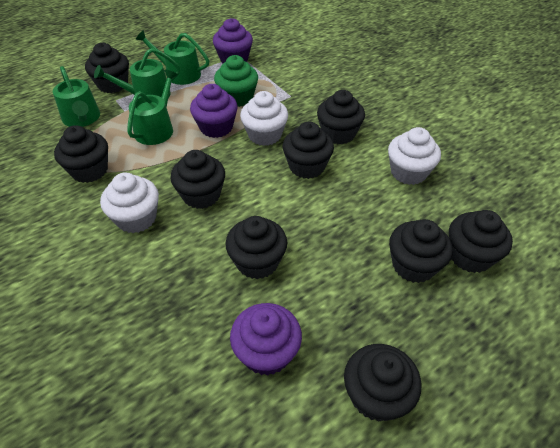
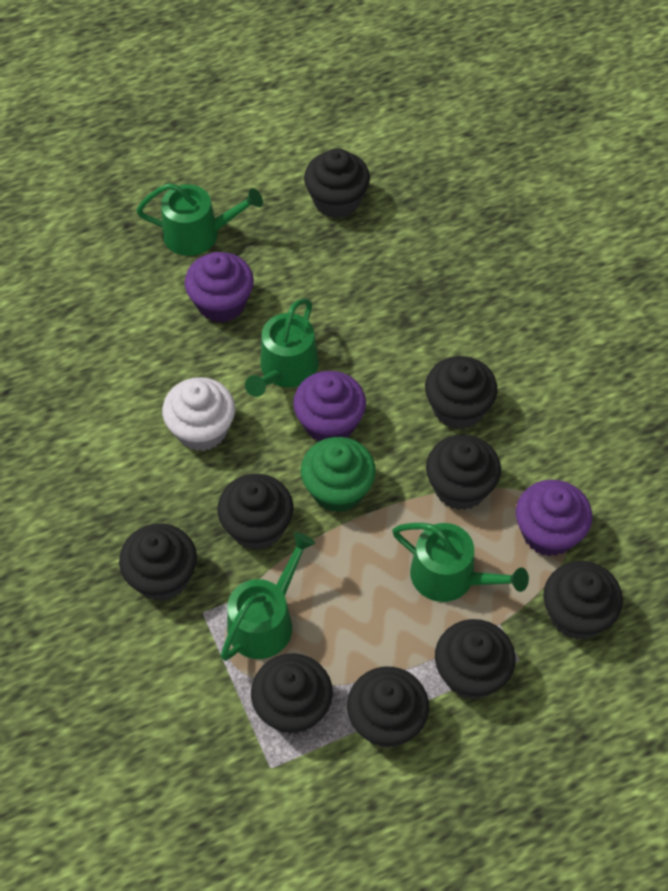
white cupcake: 3 -> 1

